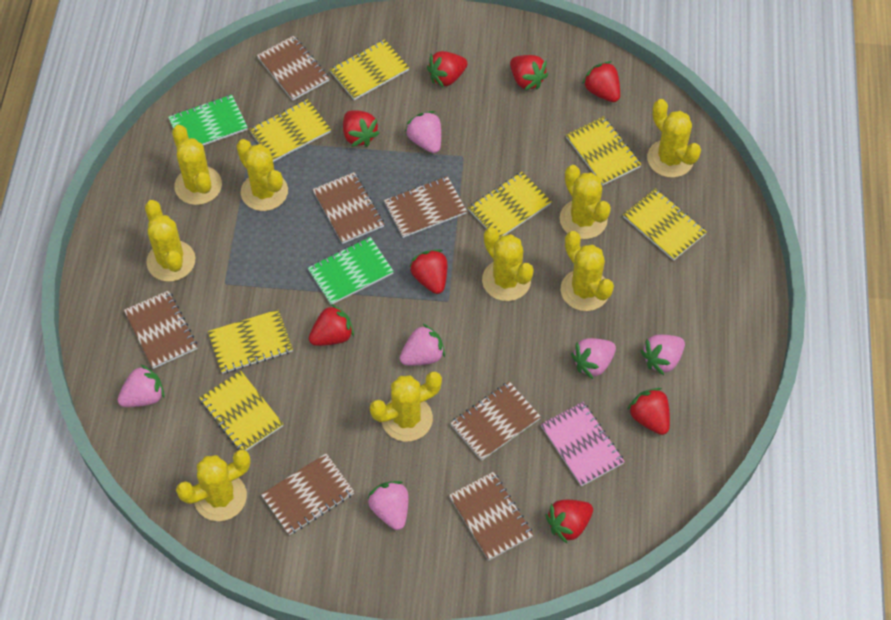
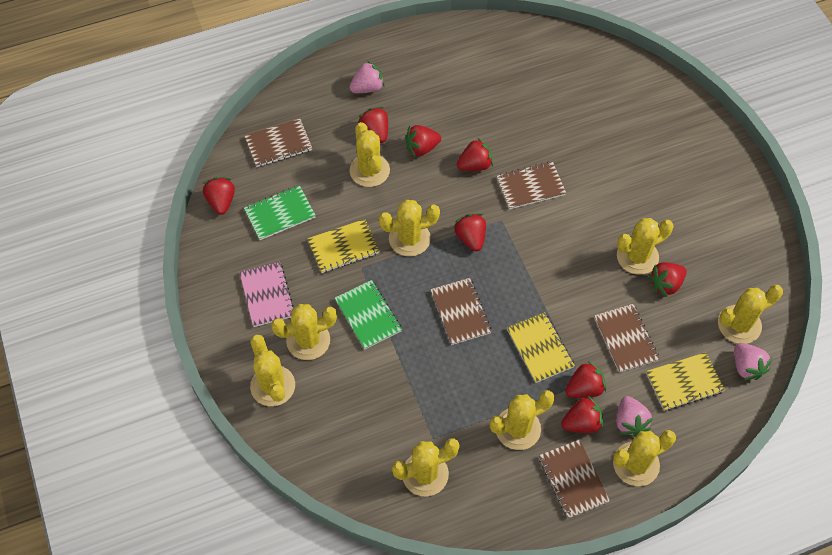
brown notebook: 7 -> 5
pink strawberry: 6 -> 3
yellow notebook: 7 -> 3

